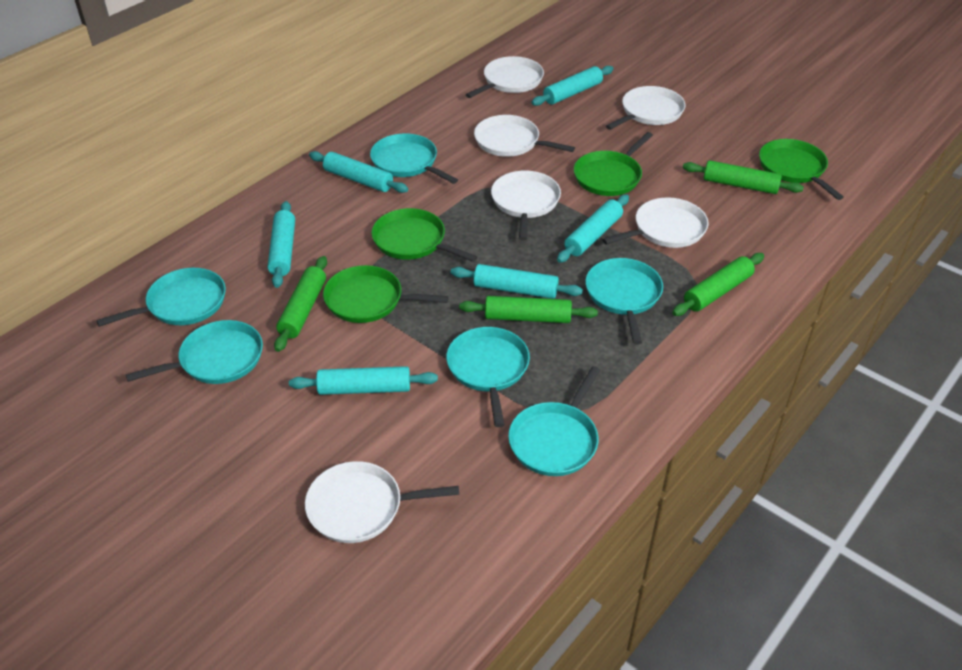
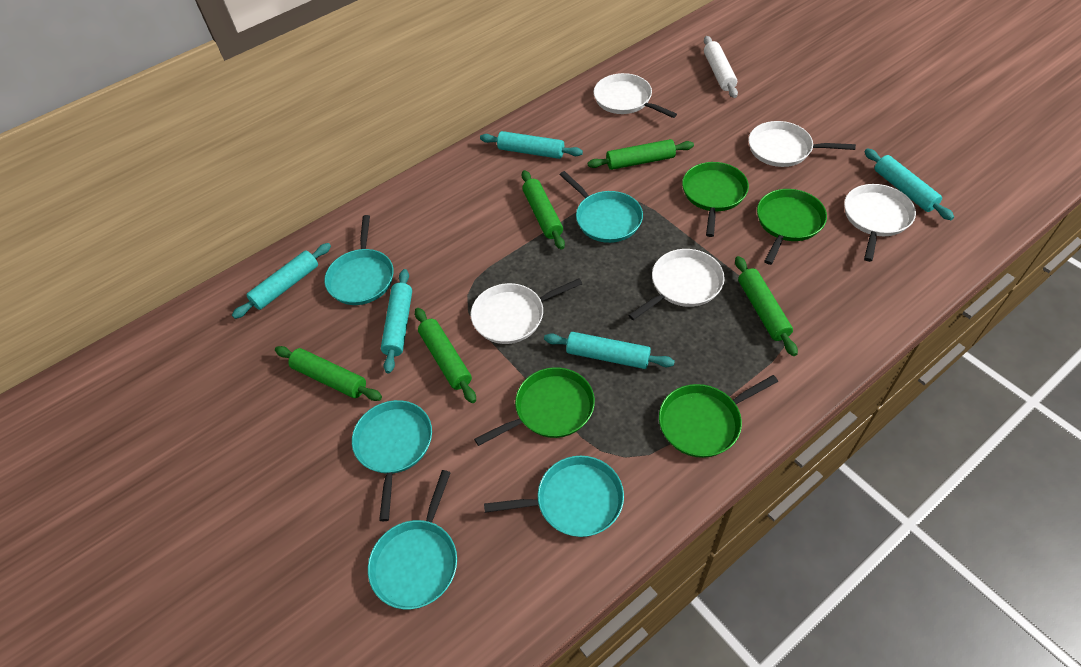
green rolling pin: 4 -> 5
turquoise pan: 6 -> 5
turquoise rolling pin: 6 -> 5
white pan: 6 -> 5
white rolling pin: 0 -> 1

